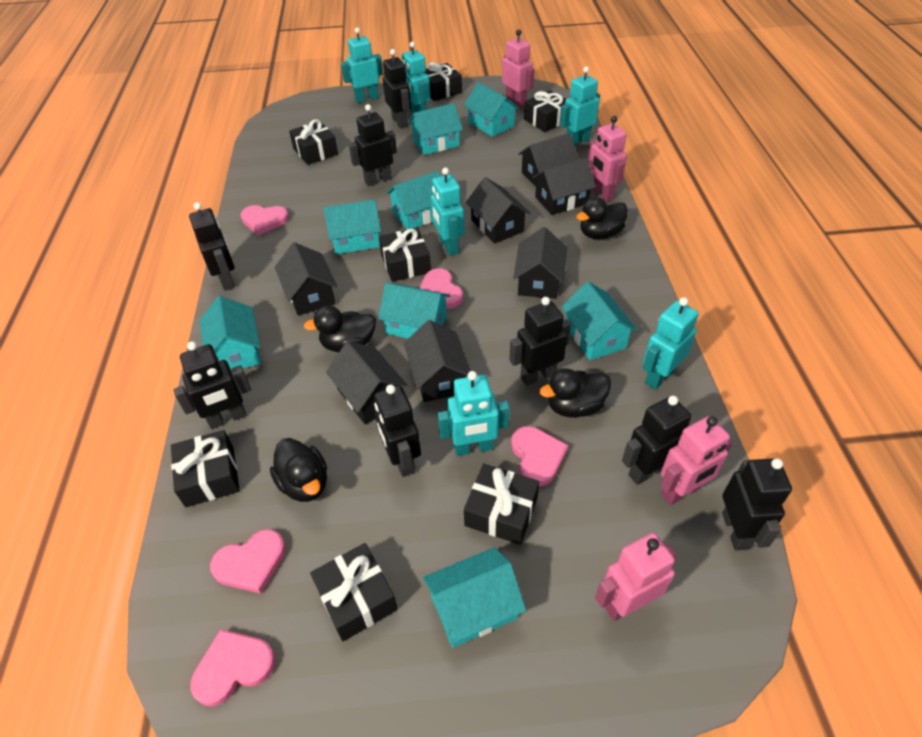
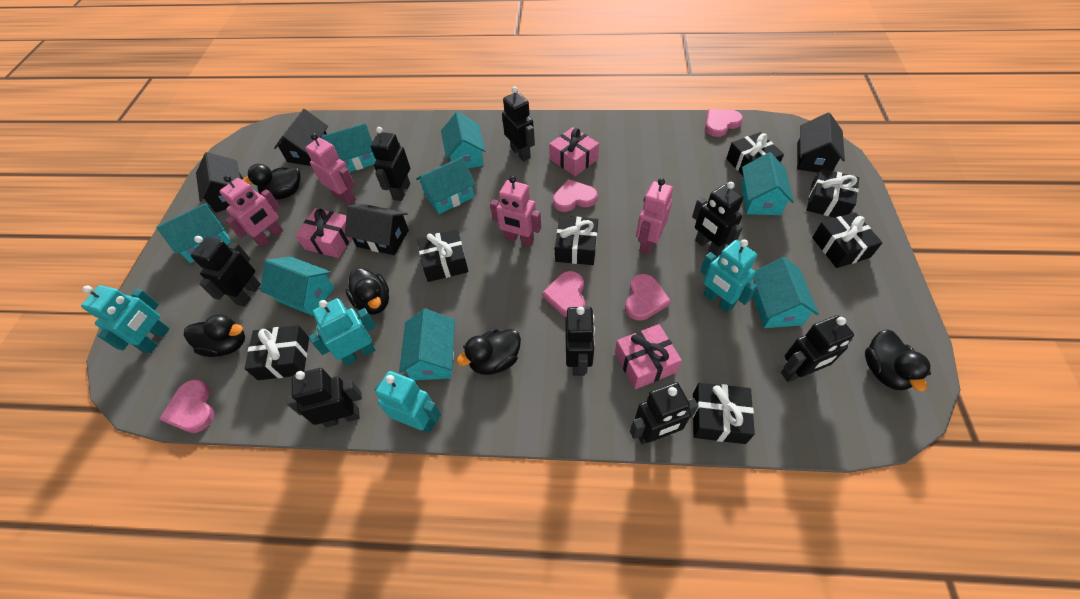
black duck: 4 -> 5
black house: 7 -> 4
pink gift: 0 -> 3
turquoise robot: 6 -> 4

